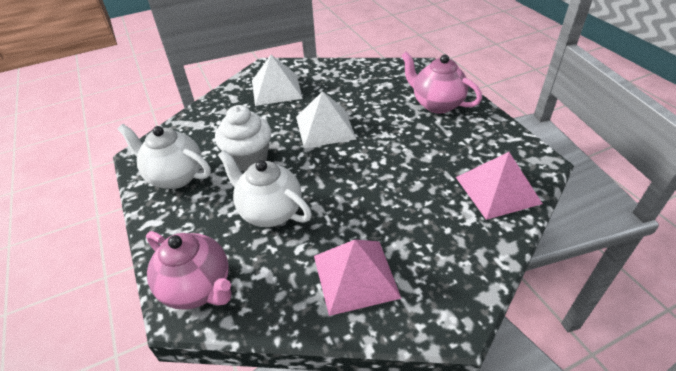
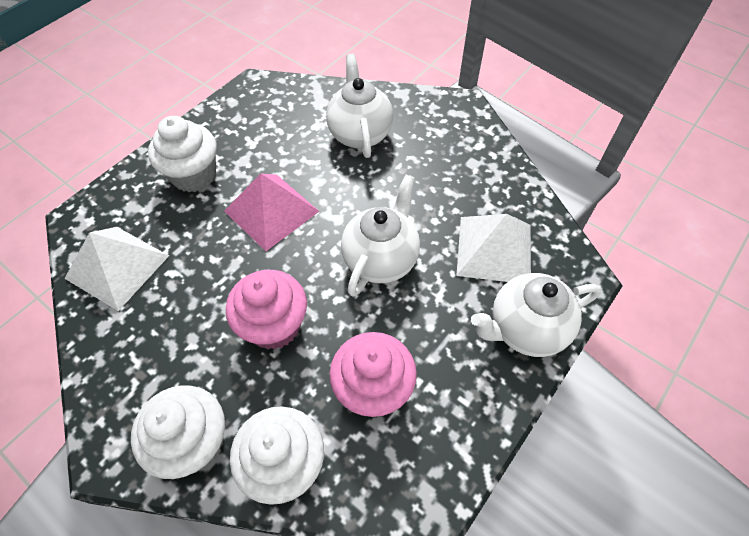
pink cupcake: 0 -> 2
pink pyramid: 2 -> 1
pink teapot: 2 -> 0
white cupcake: 1 -> 3
white teapot: 2 -> 3

